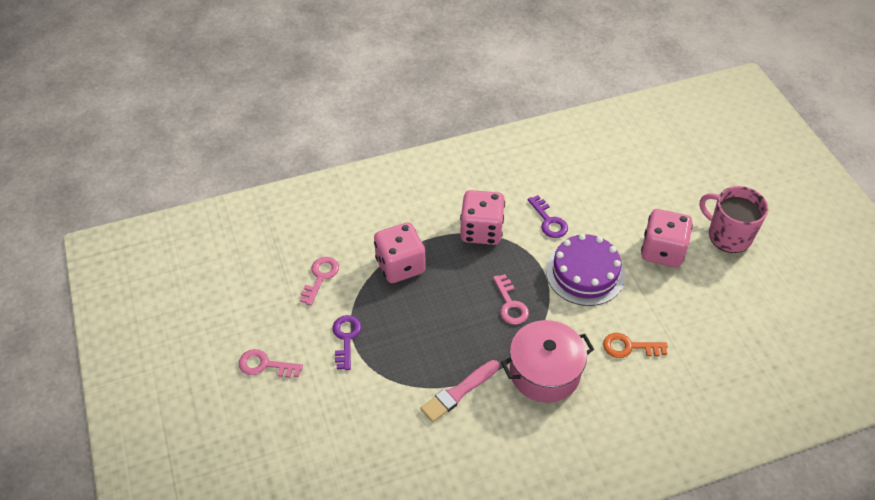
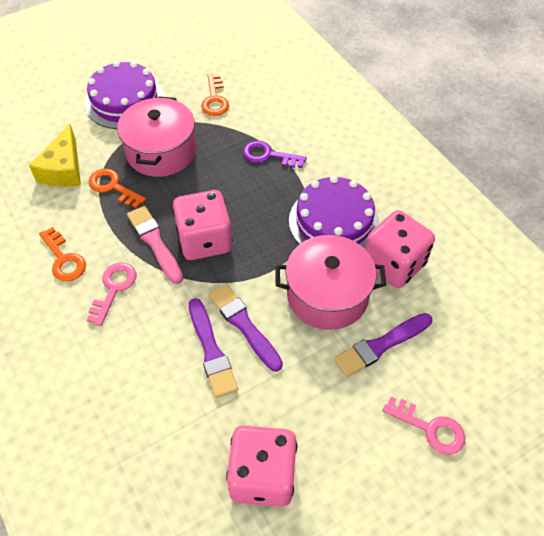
orange key: 1 -> 3
pink key: 3 -> 2
pink mug: 1 -> 0
pink pot: 1 -> 2
purple brush: 0 -> 3
purple cake: 1 -> 2
purple key: 2 -> 1
yellow cheese: 0 -> 1

